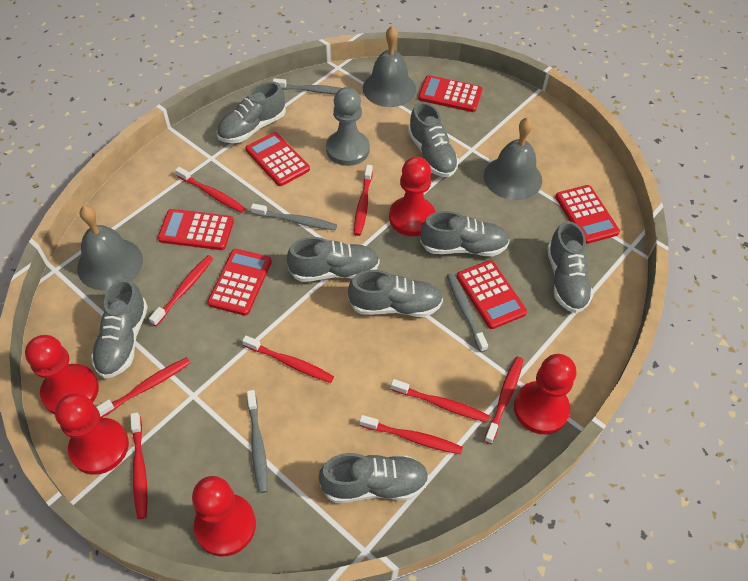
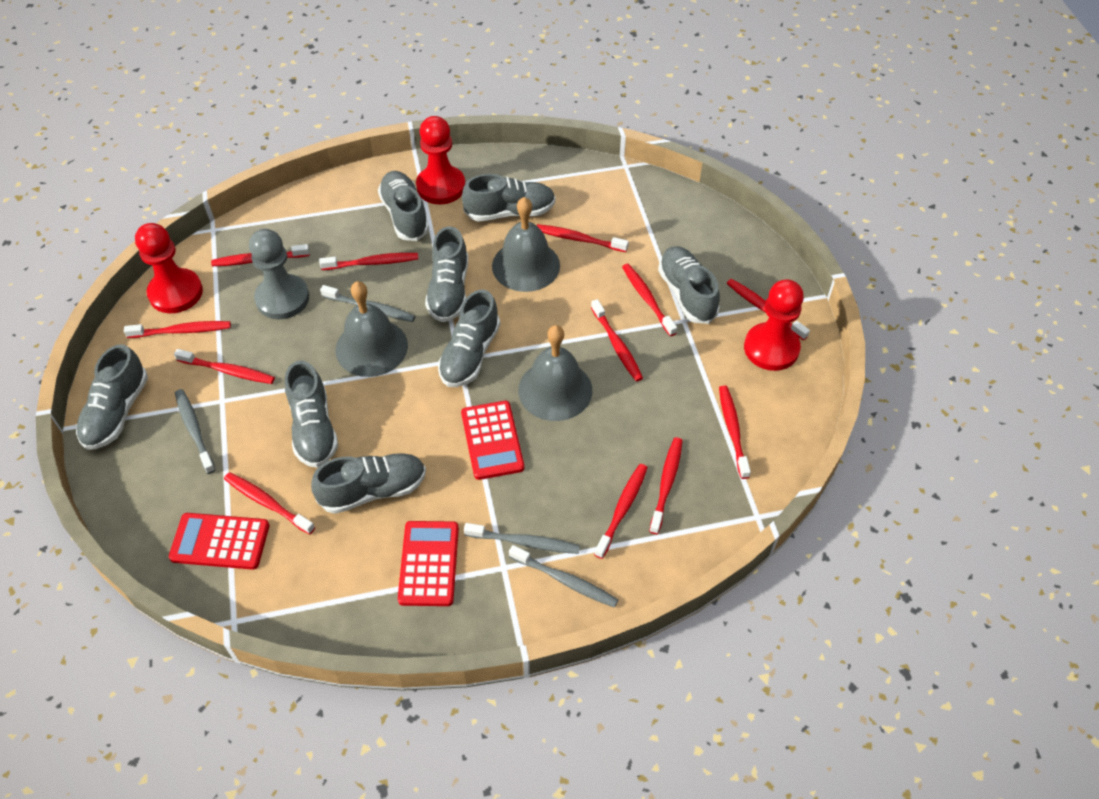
red calculator: 6 -> 3
red pawn: 5 -> 3
red toothbrush: 9 -> 12

